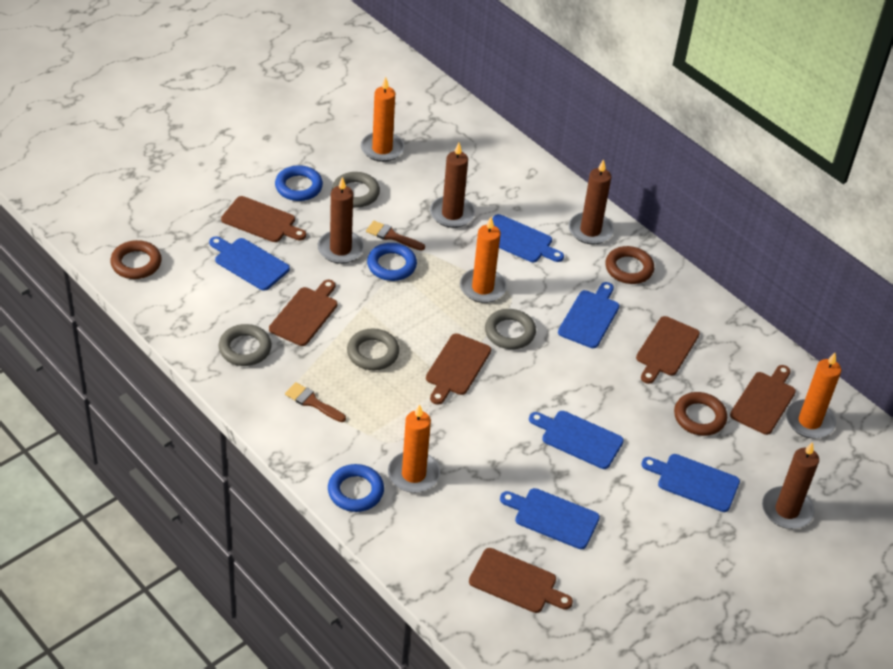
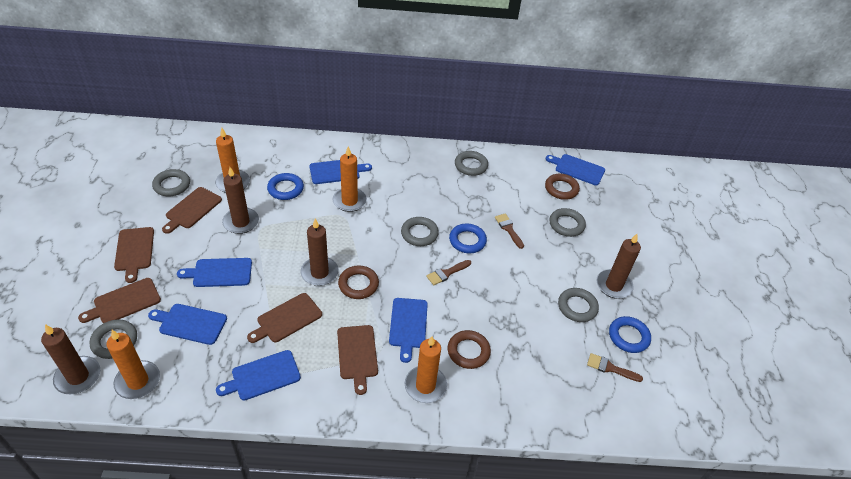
brown brush: 2 -> 3
brown cutting board: 6 -> 5
grey ring: 4 -> 6

